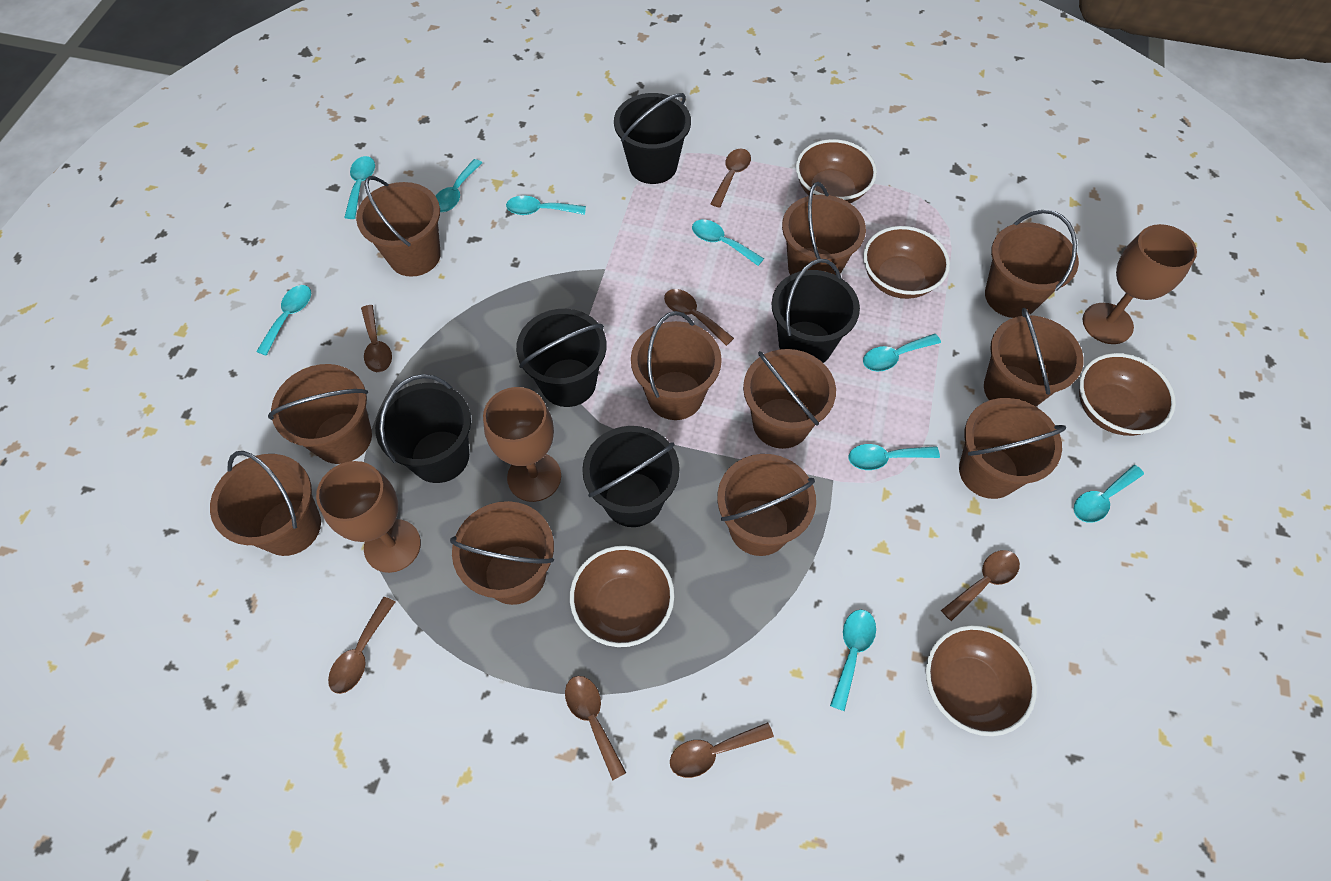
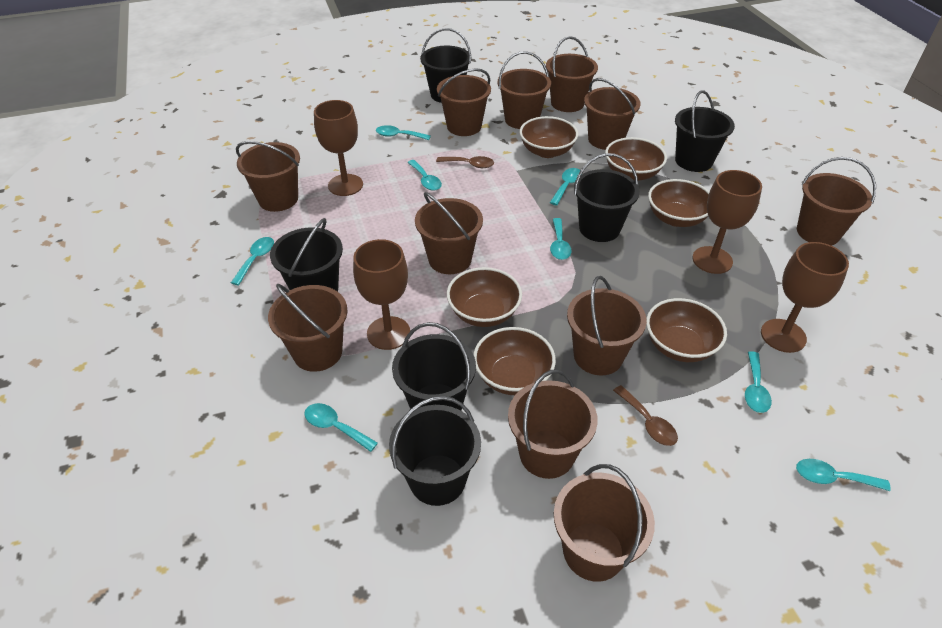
black bucket: 5 -> 6
brown bowl: 5 -> 6
brown goblet: 3 -> 4
brown spoon: 7 -> 2
turquoise spoon: 9 -> 8

